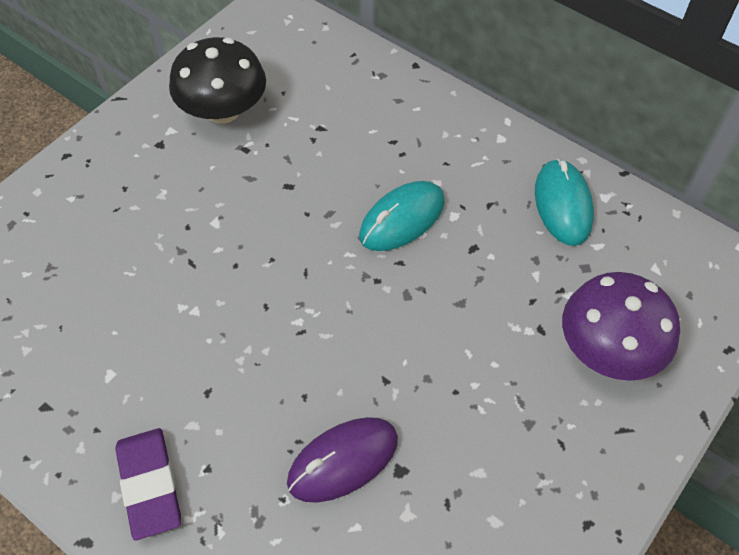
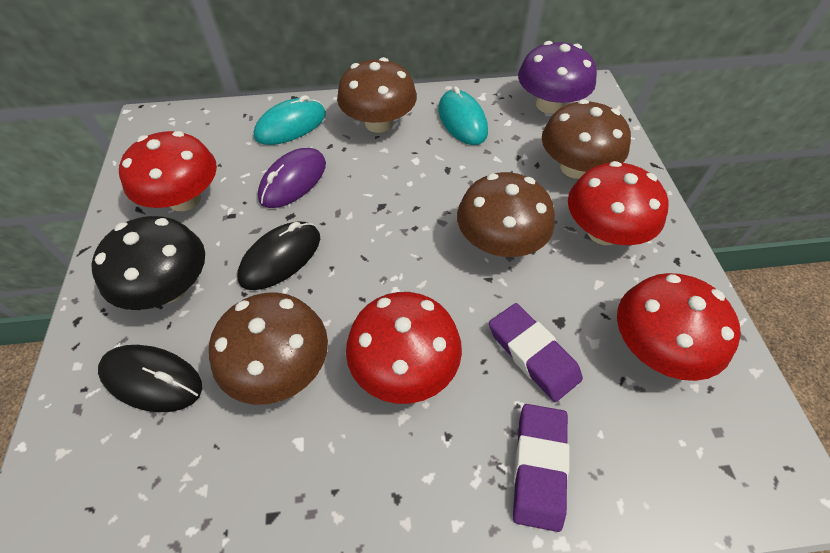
black mouse: 0 -> 2
brown mushroom: 0 -> 4
purple eraser: 1 -> 2
red mushroom: 0 -> 4

